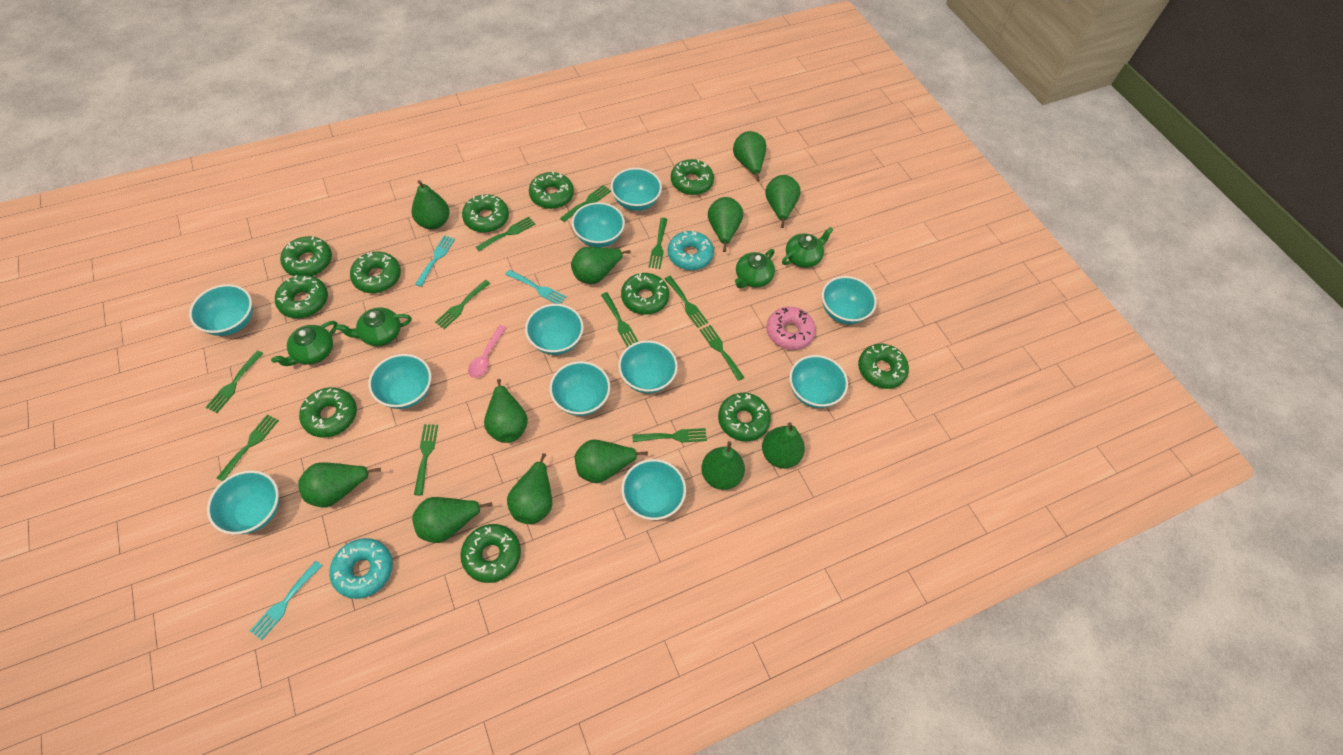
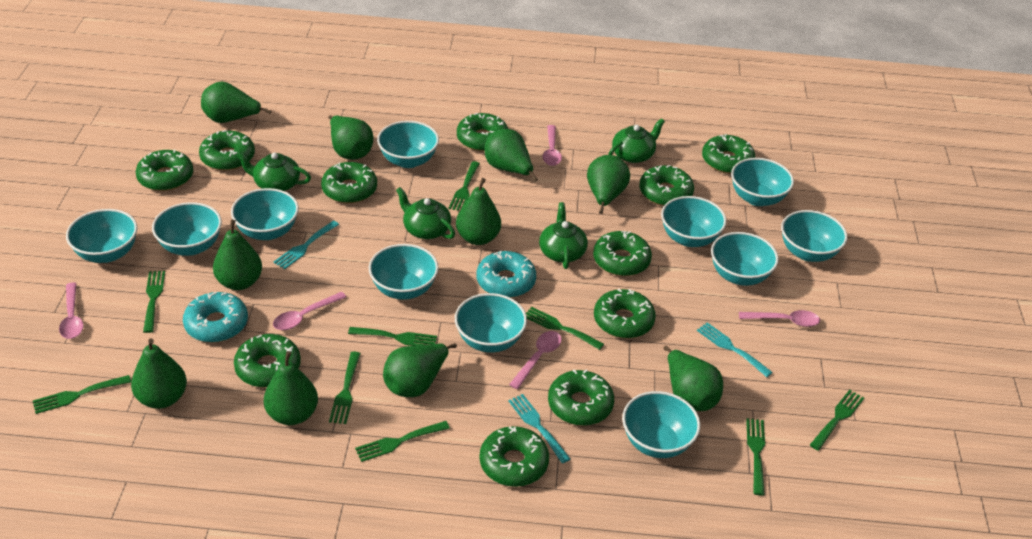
green fork: 11 -> 9
green pear: 12 -> 10
pink donut: 1 -> 0
pink spoon: 1 -> 5

